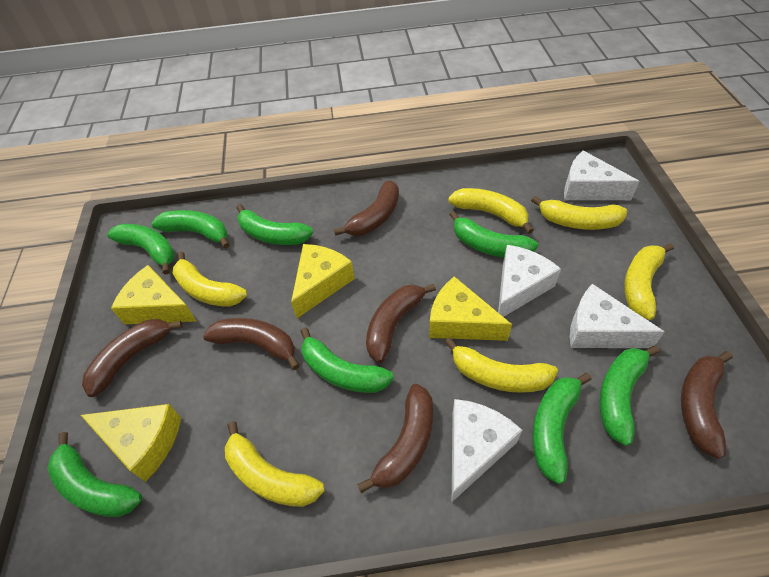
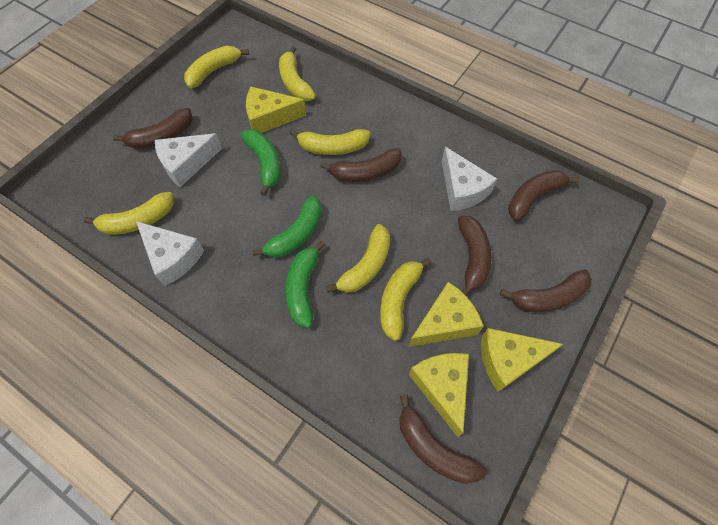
green banana: 8 -> 3
white cheese: 4 -> 3

